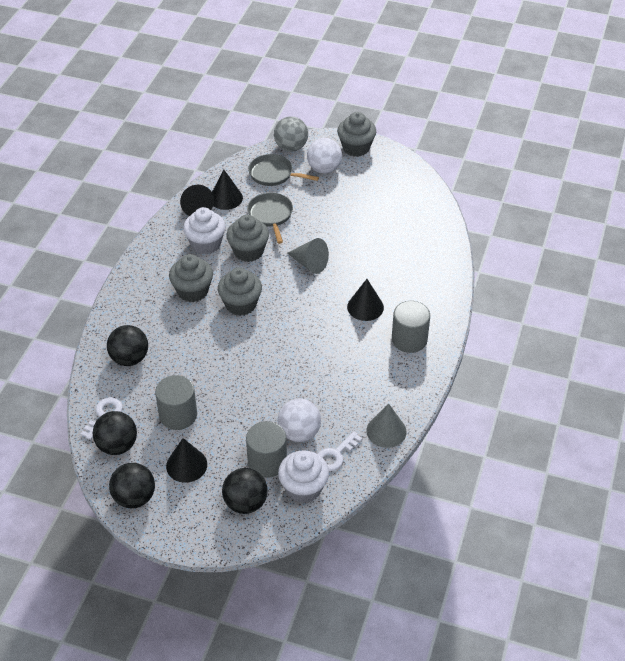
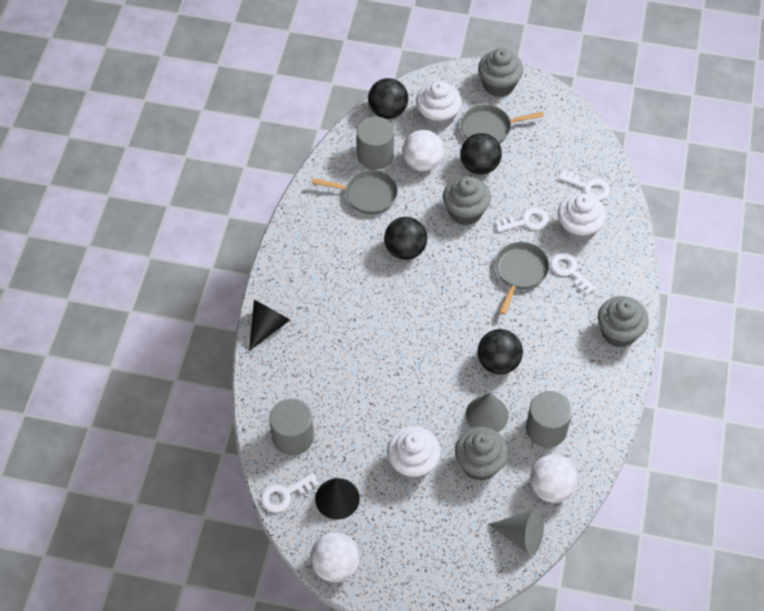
black cone: 4 -> 2
grey ball: 1 -> 0
grey pan: 2 -> 3
white ball: 2 -> 3
white cupcake: 2 -> 3
white key: 2 -> 4

